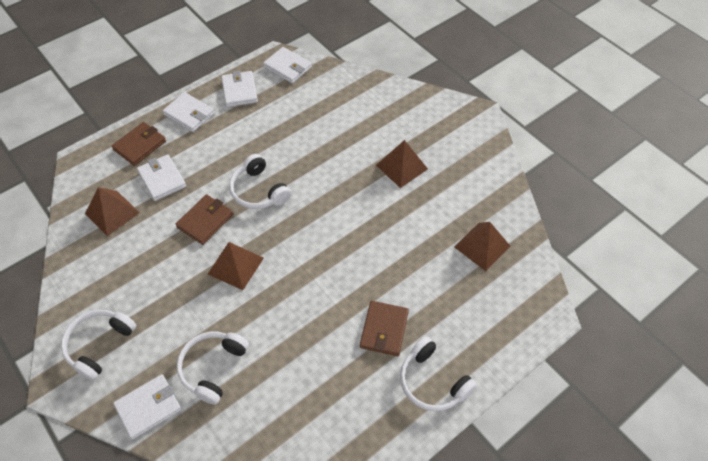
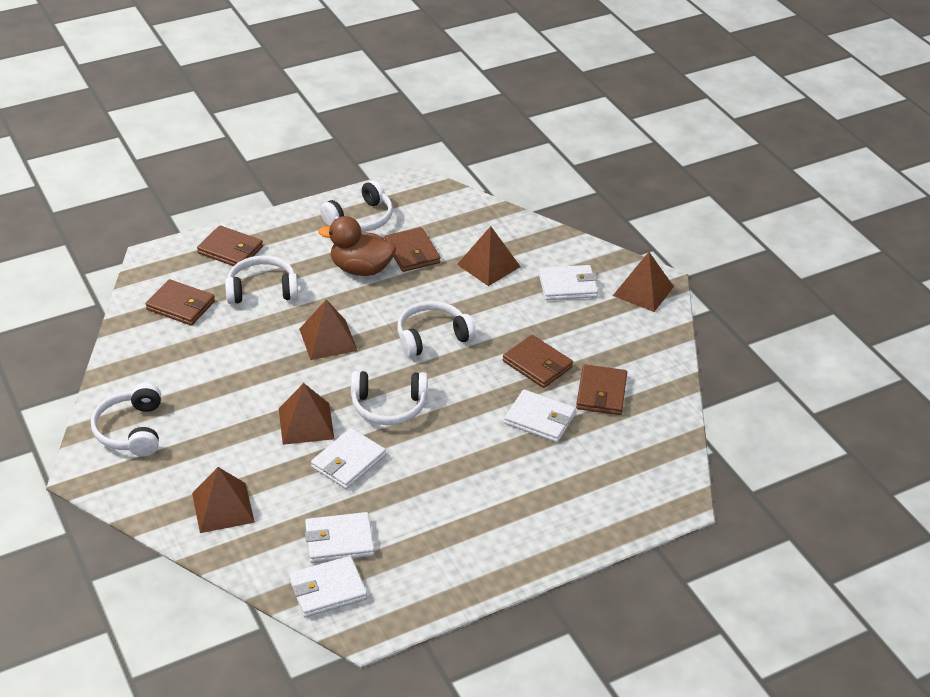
brown duck: 0 -> 1
brown pyramid: 4 -> 5
brown wallet: 3 -> 5
white headphones: 4 -> 5

